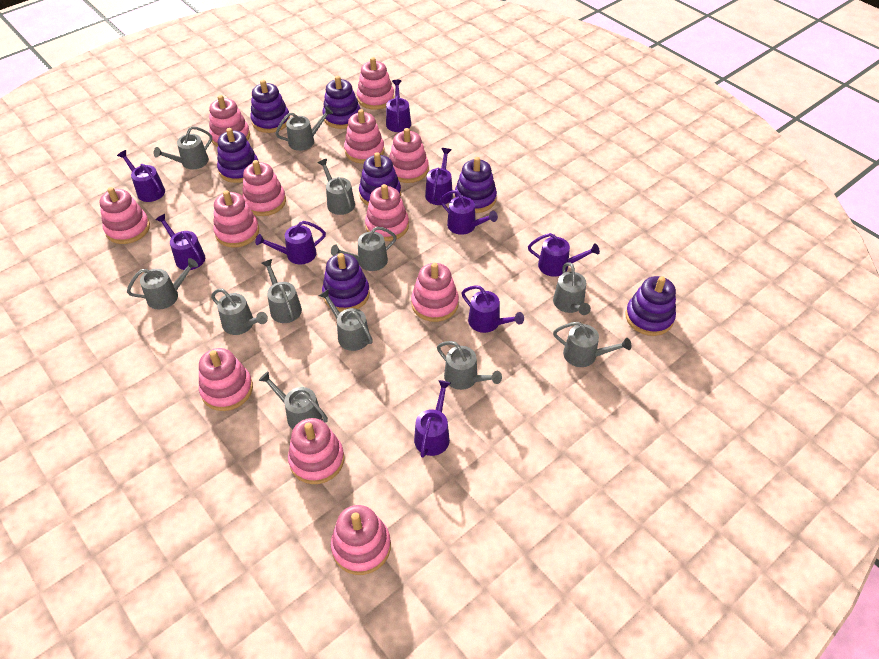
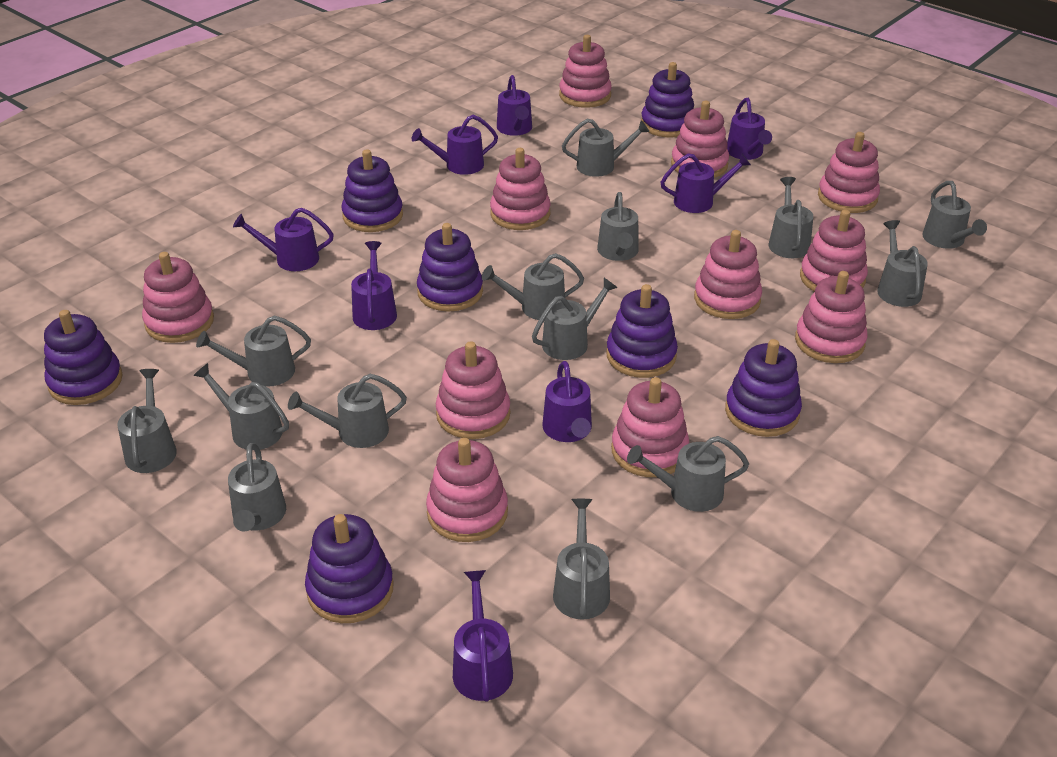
grey watering can: 12 -> 14
pink stacking toy: 12 -> 11
purple watering can: 9 -> 8

